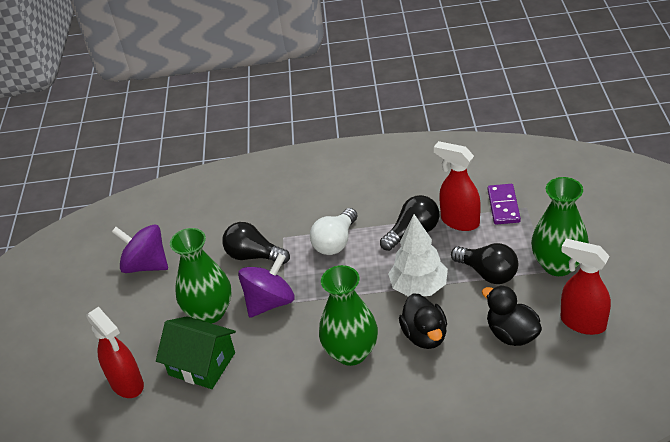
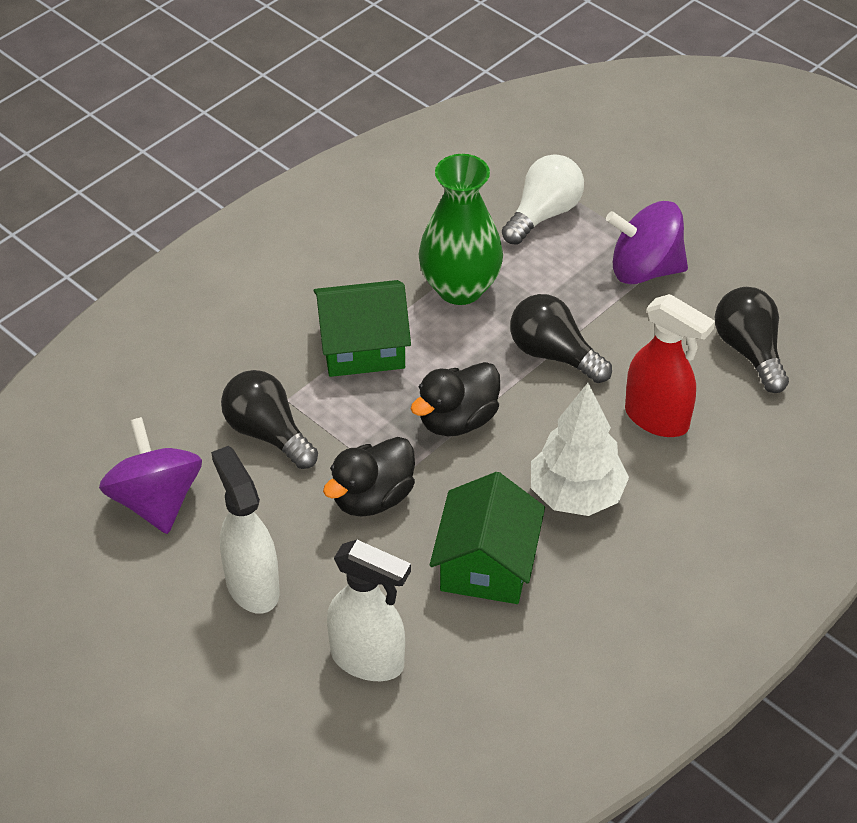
green house: 1 -> 2
green vase: 3 -> 1
purple domino: 1 -> 0
red spray bottle: 3 -> 1
white spray bottle: 0 -> 2

